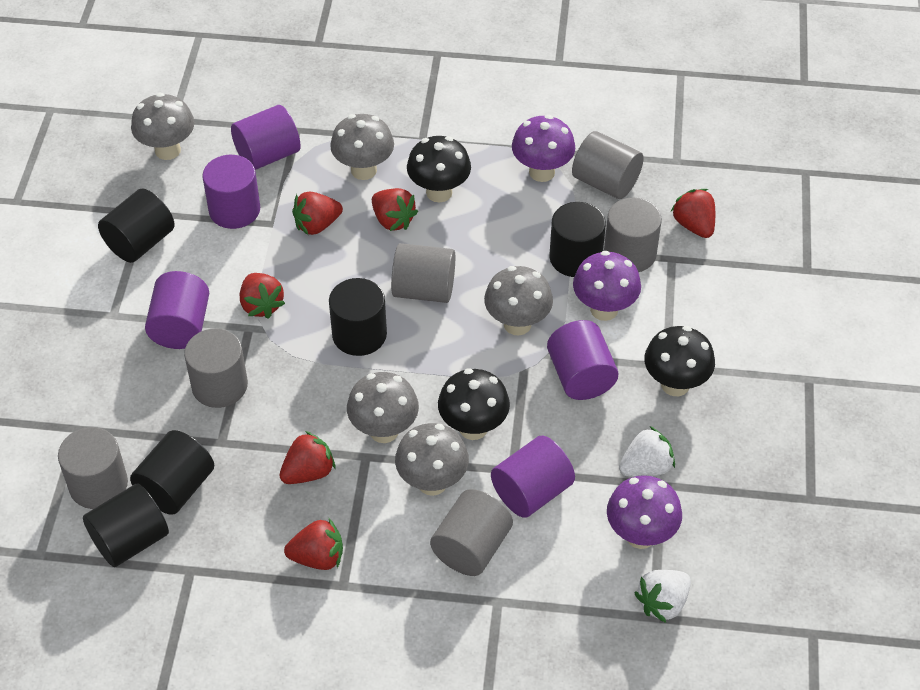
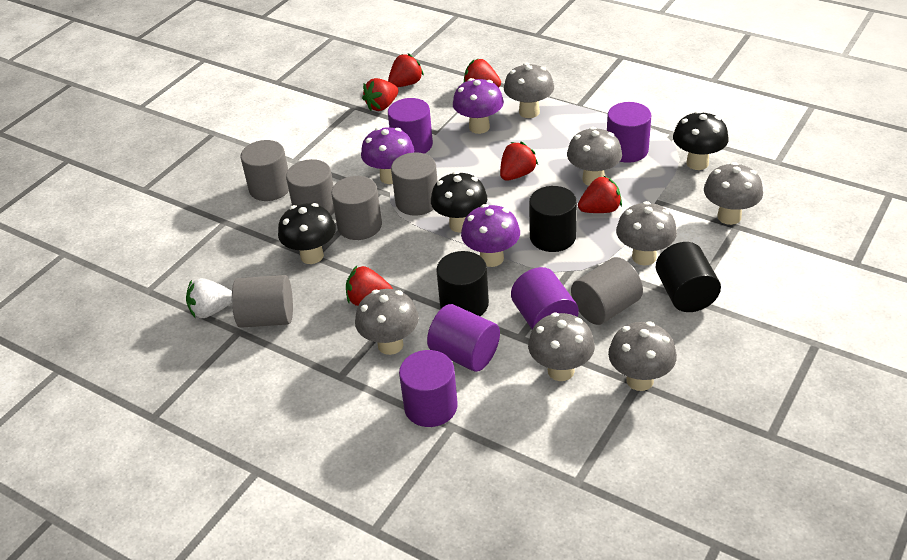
black cylinder: 5 -> 3
grey mushroom: 5 -> 7
white strawberry: 2 -> 1

